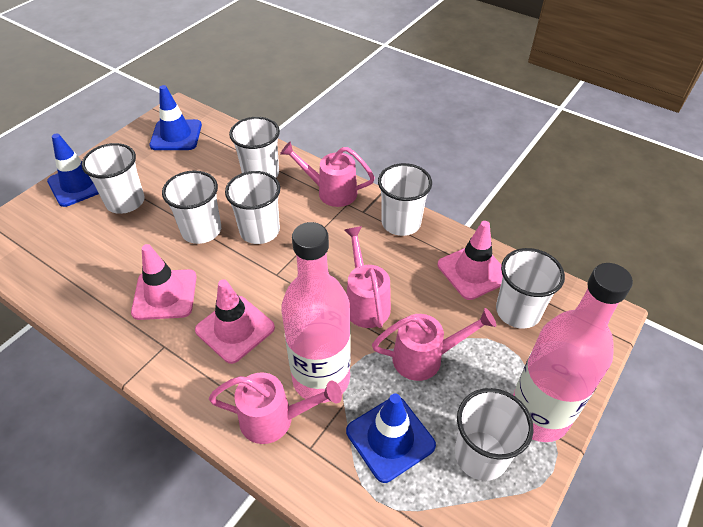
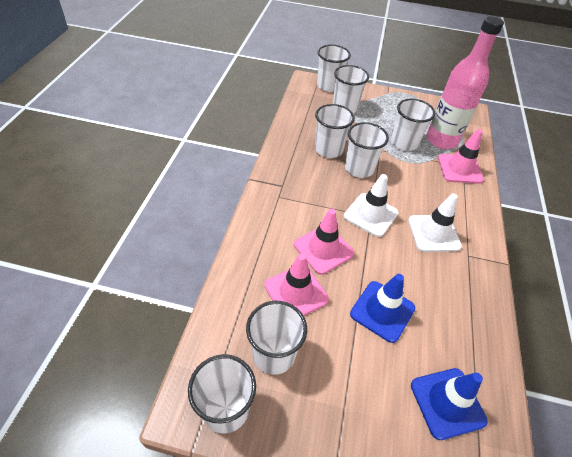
blue traffic cone: 3 -> 2
pink bottle: 2 -> 1
pink watering can: 4 -> 0
white traffic cone: 0 -> 2

